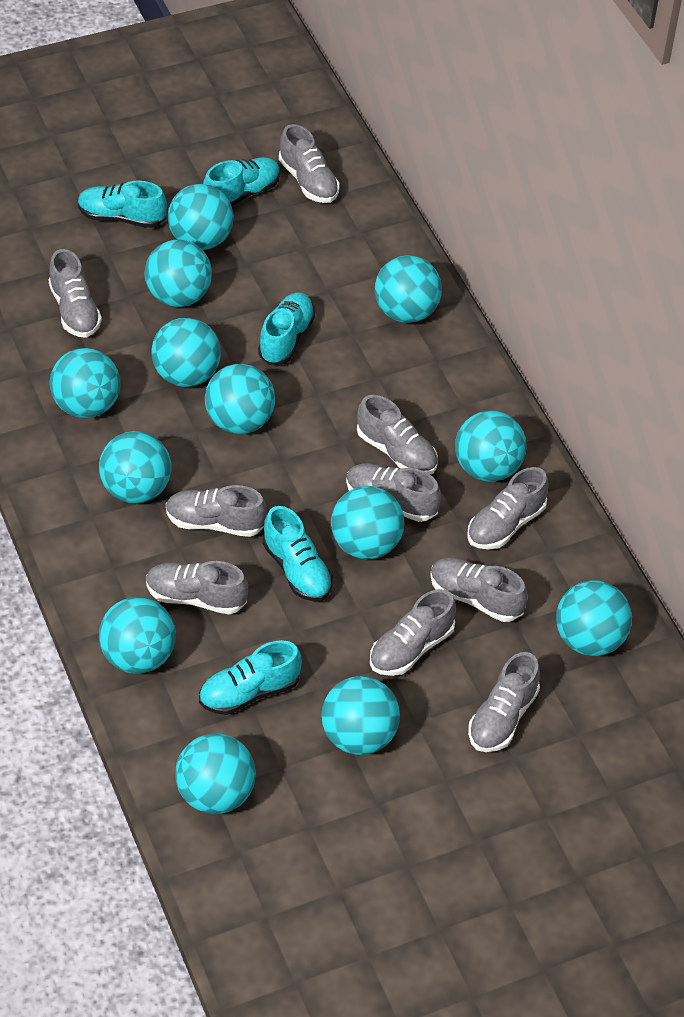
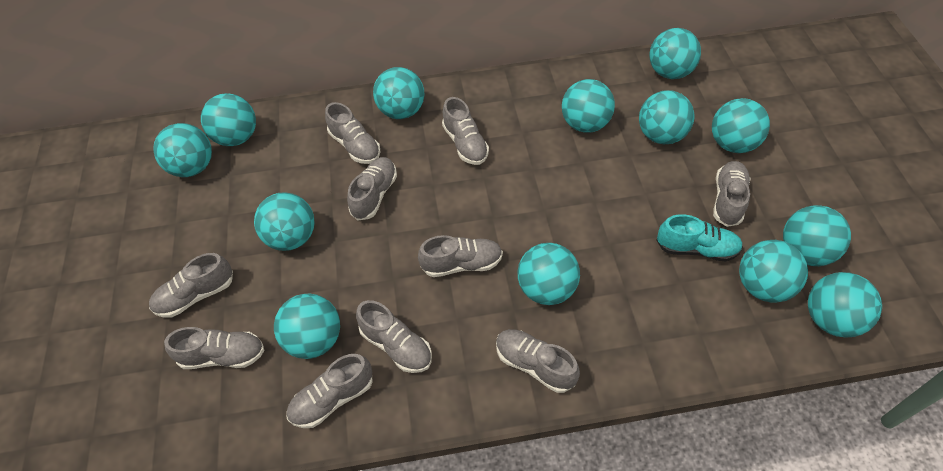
turquoise shoe: 5 -> 1

